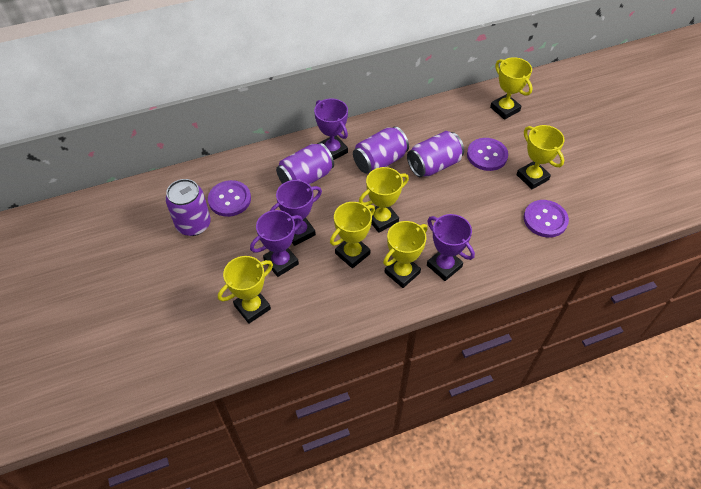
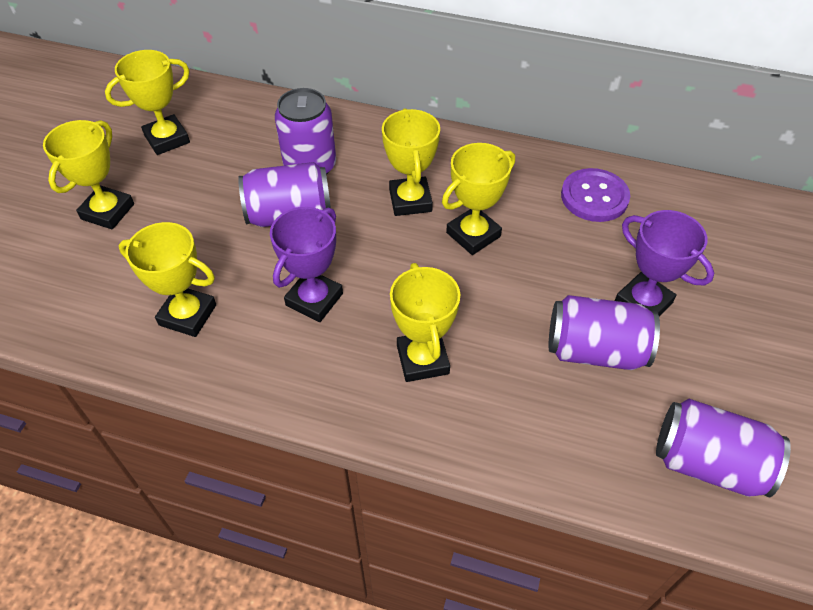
purple button: 3 -> 1
purple trophy: 4 -> 2

